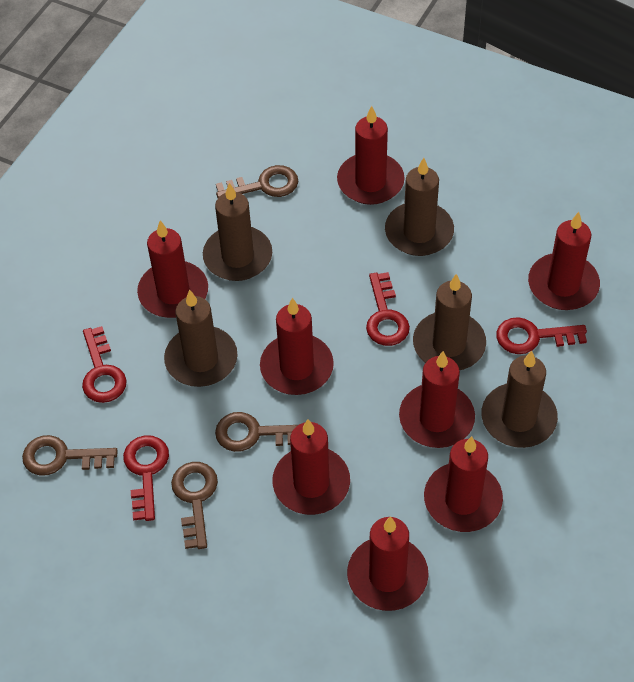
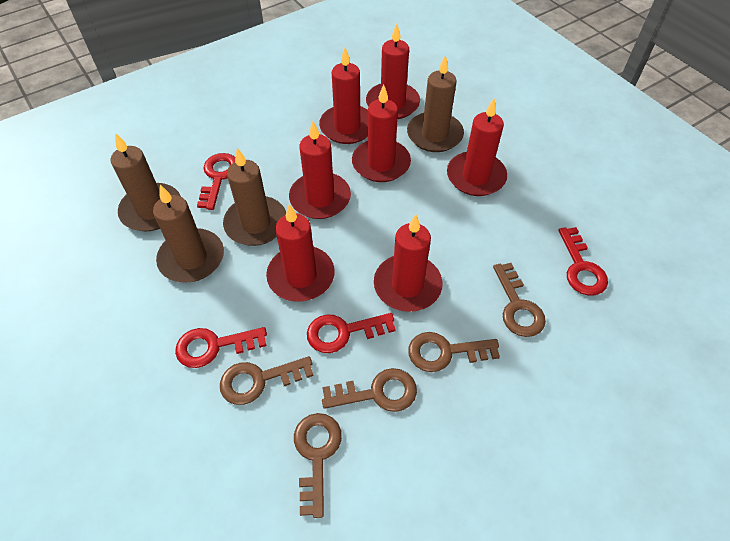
brown candle: 5 -> 4
brown key: 4 -> 5
red candle: 8 -> 7

